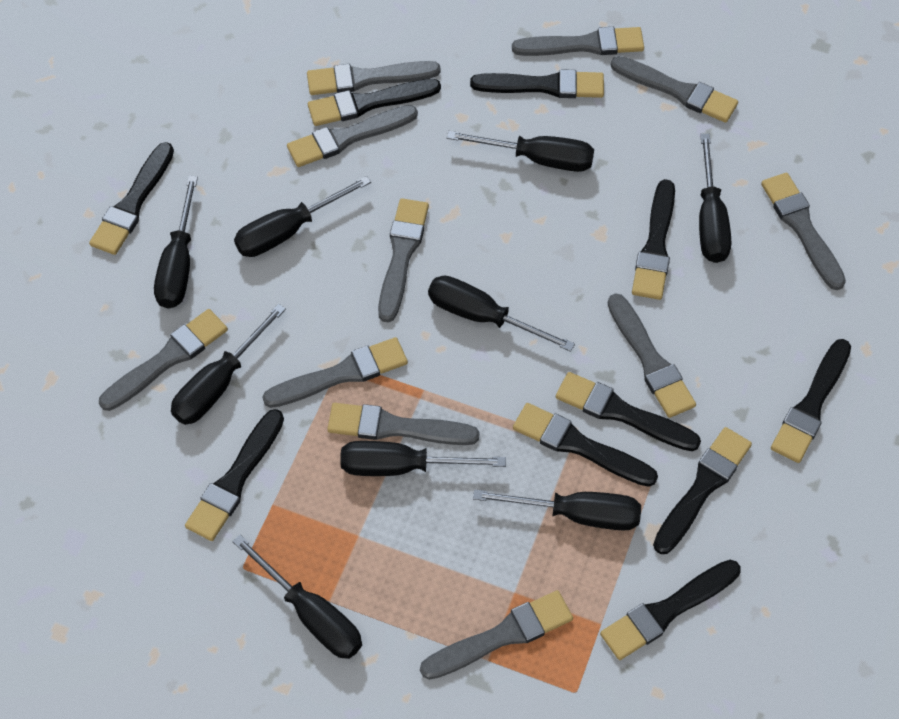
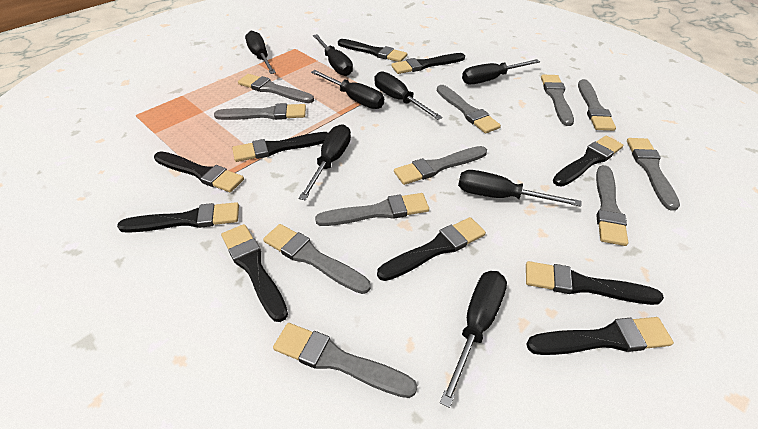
black screwdriver: 9 -> 8

